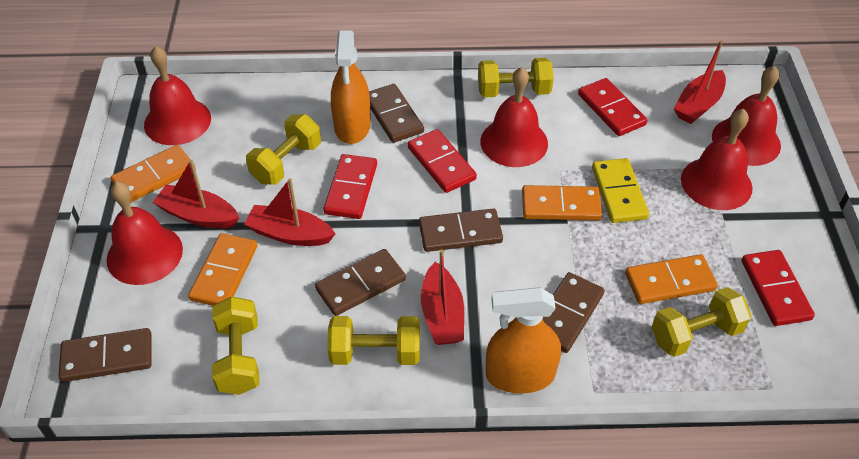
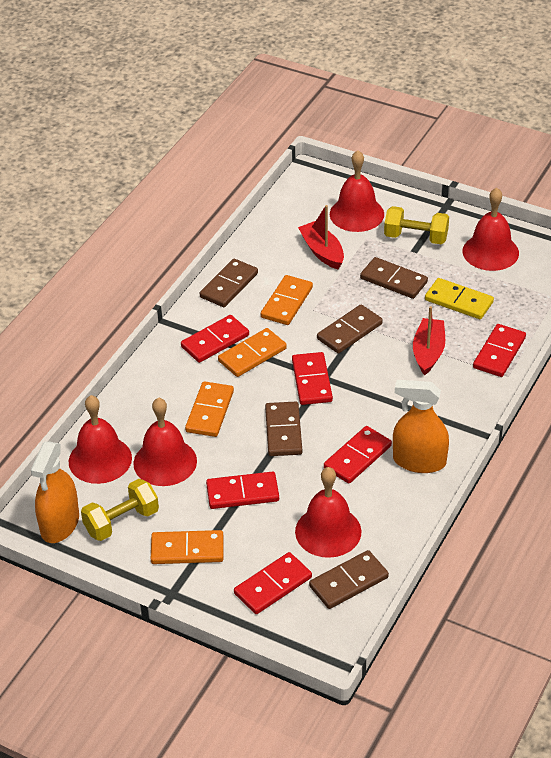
red boat: 4 -> 2
red domino: 4 -> 6
yellow dumbbell: 5 -> 2

